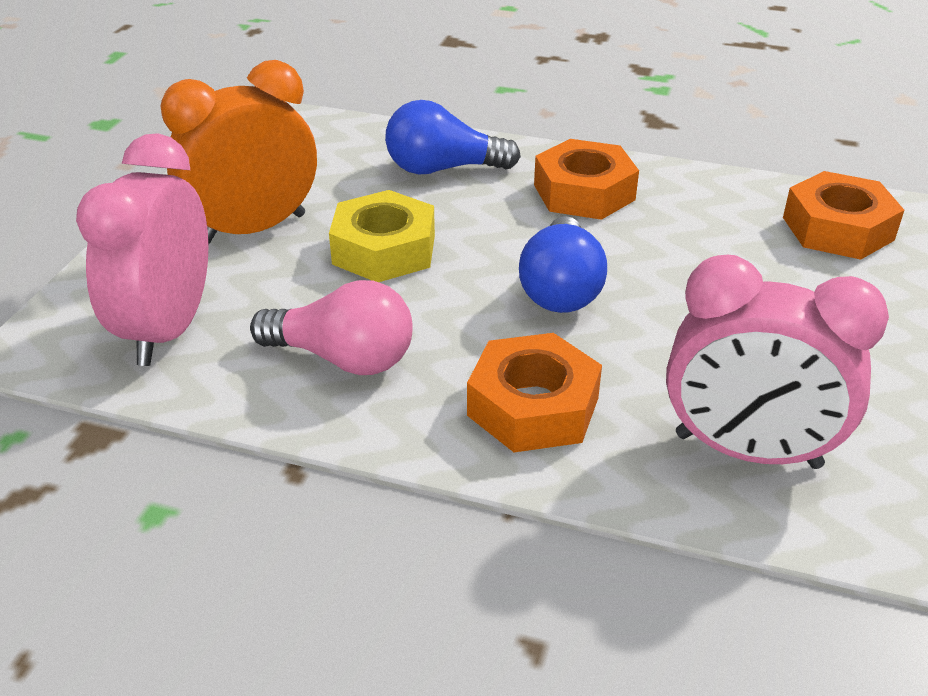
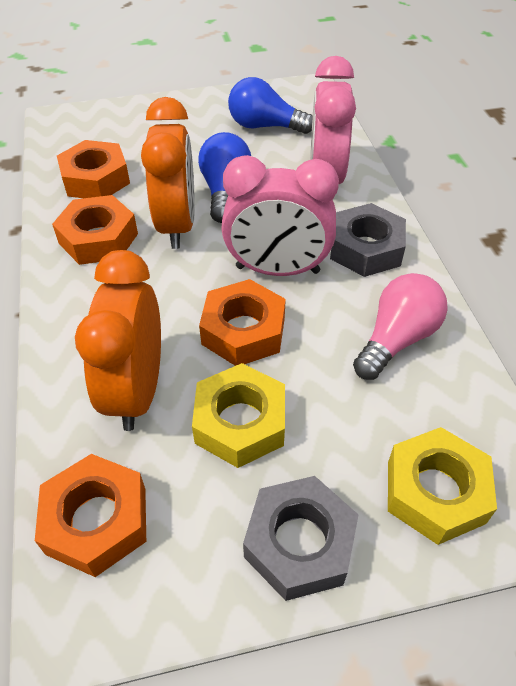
grey nut: 0 -> 2
orange clock: 1 -> 2
orange nut: 3 -> 4
yellow nut: 1 -> 2

